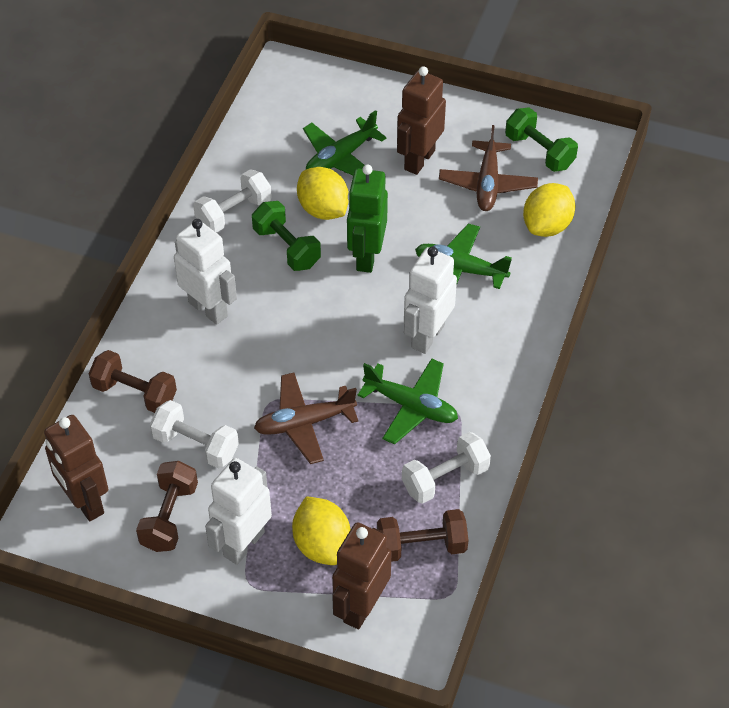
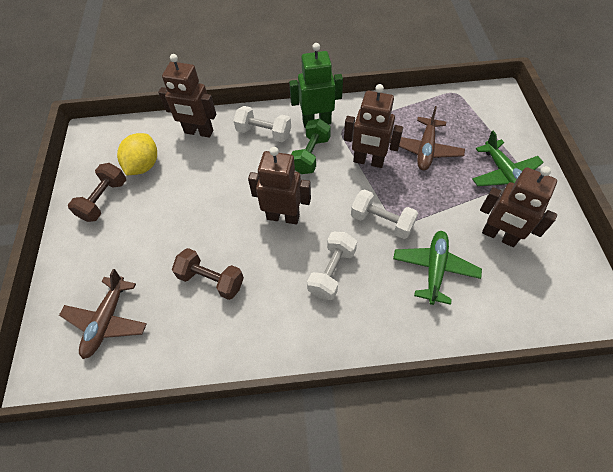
brown dumbbell: 3 -> 2
brown robot: 3 -> 4
green dumbbell: 2 -> 1
green plane: 3 -> 2
white robot: 3 -> 0
yellow lemon: 3 -> 1

